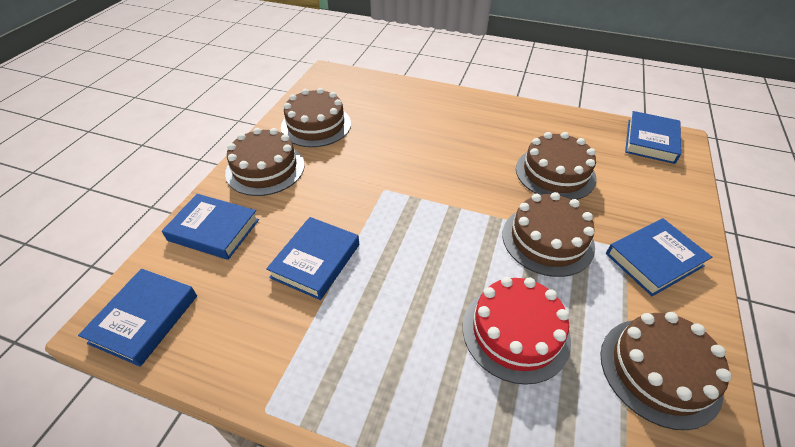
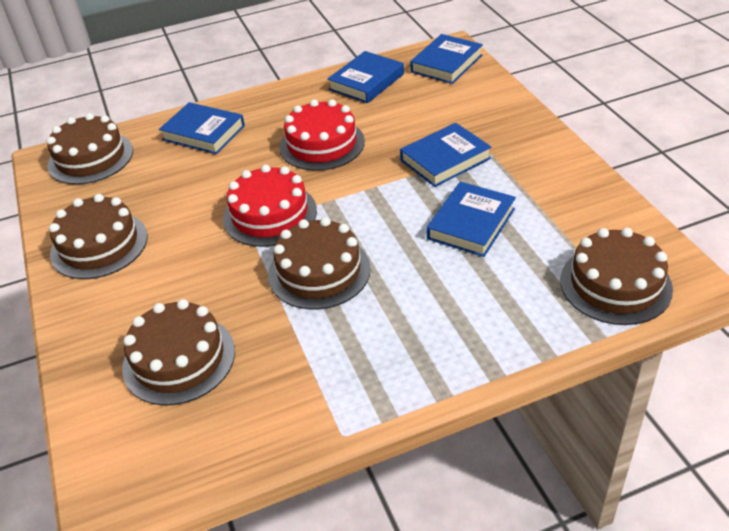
red cake: 1 -> 2

